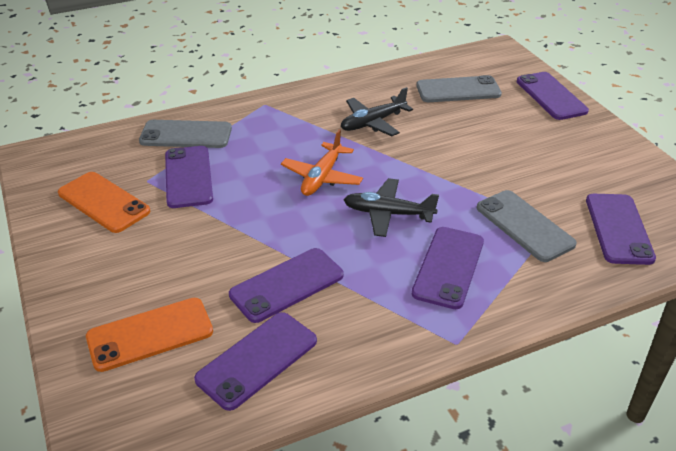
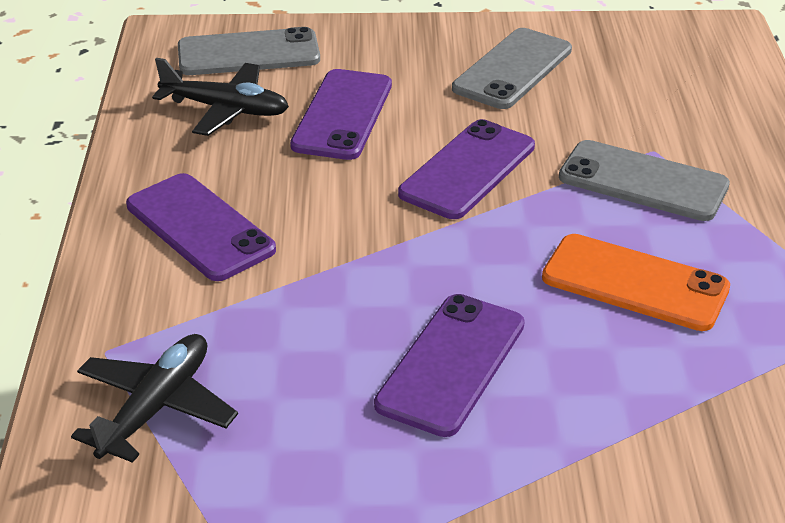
orange phone: 2 -> 1
orange plane: 1 -> 0
purple phone: 6 -> 4

